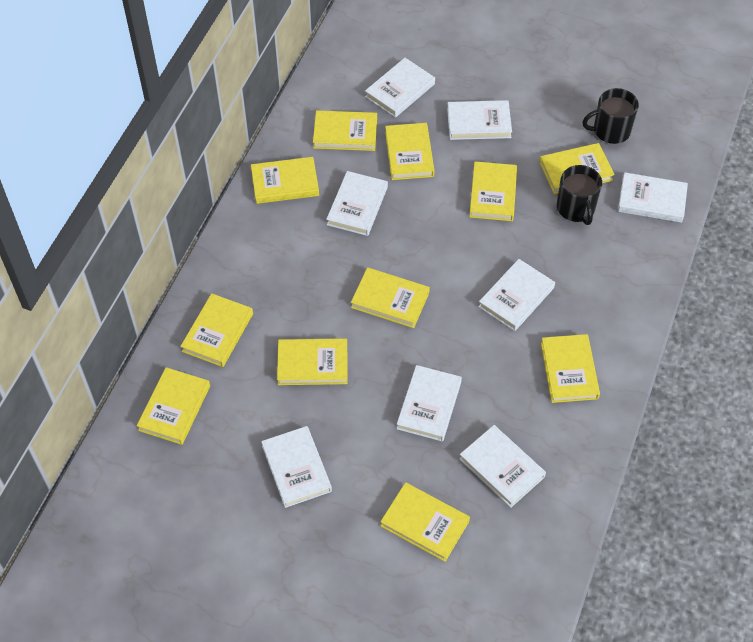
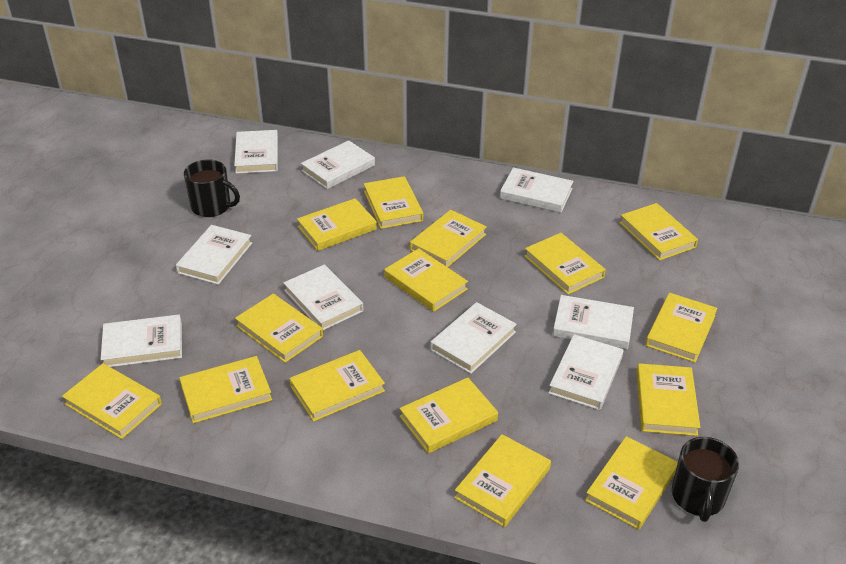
white book: 8 -> 9
yellow book: 11 -> 15

